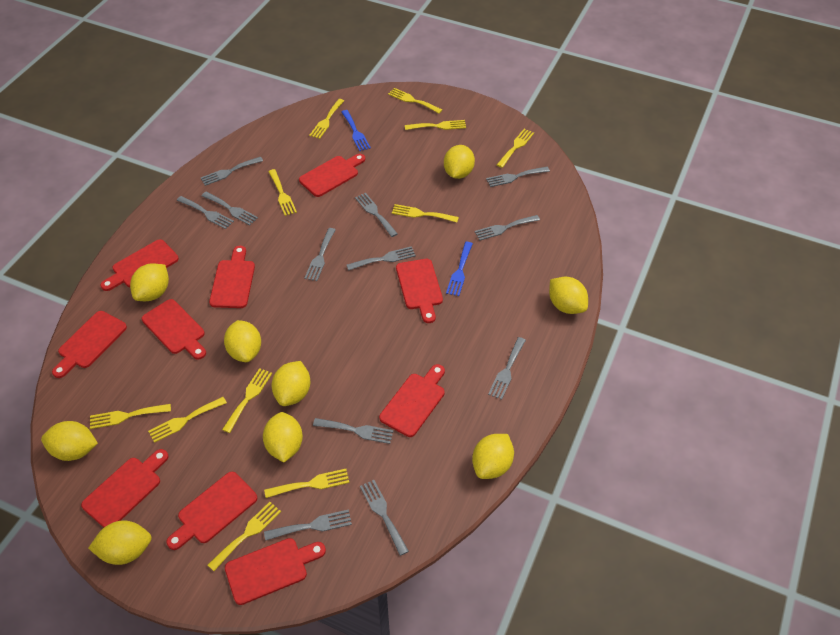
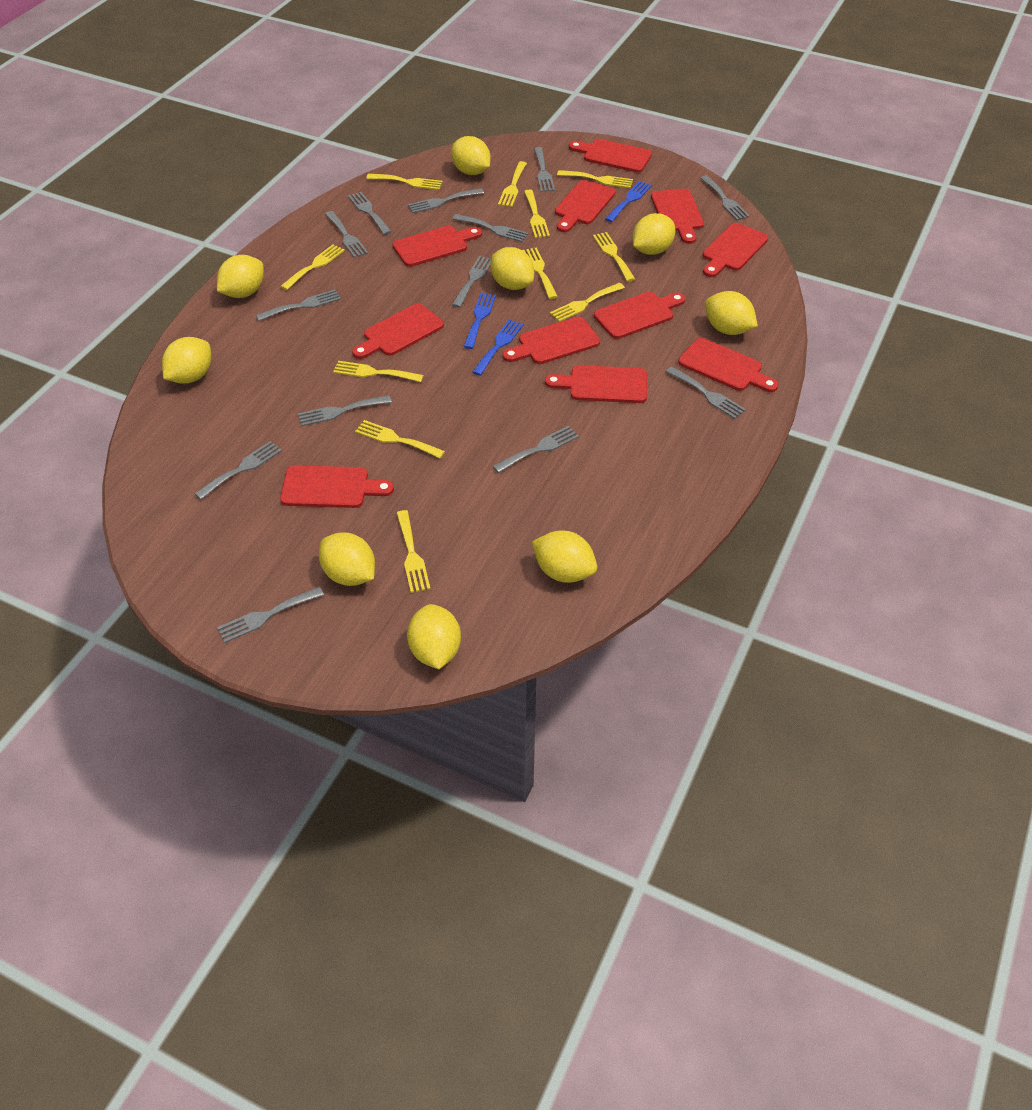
blue fork: 2 -> 3
grey fork: 12 -> 13
red cutting board: 10 -> 11

